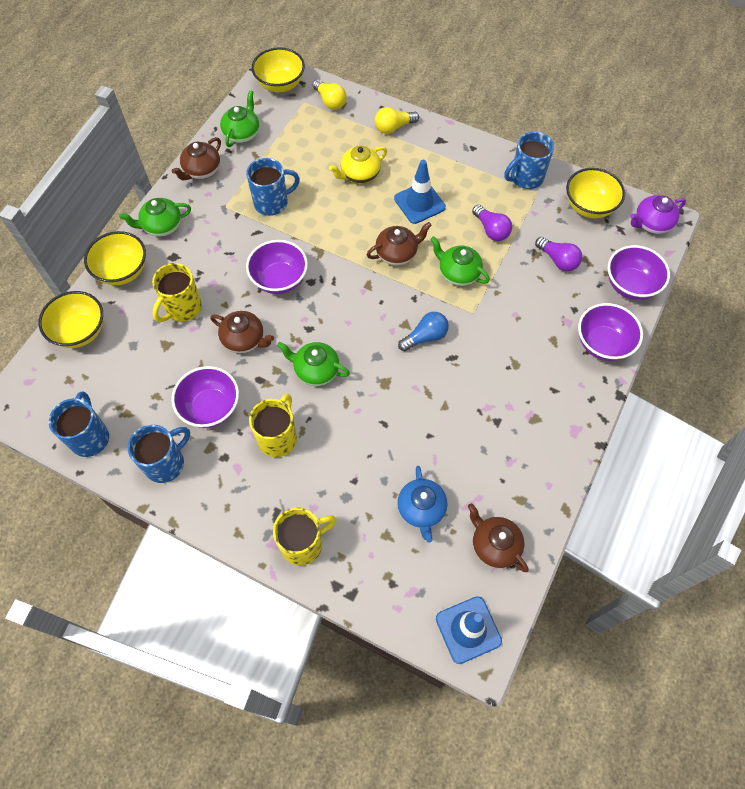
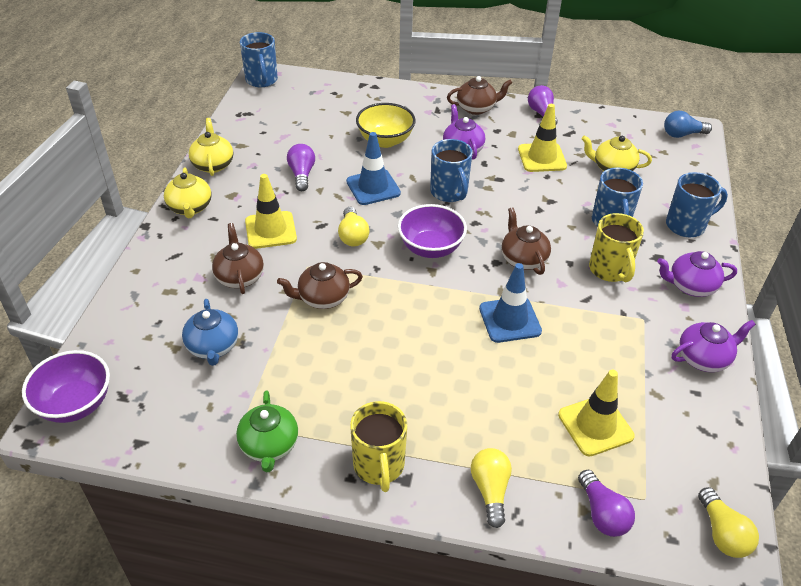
green teapot: 4 -> 1
purple bowl: 4 -> 2
purple light bulb: 2 -> 3
purple teapot: 1 -> 3
yellow bowl: 4 -> 1
yellow light bulb: 2 -> 3
yellow mug: 3 -> 2
yellow teapot: 1 -> 3
yellow traffic cone: 0 -> 3

